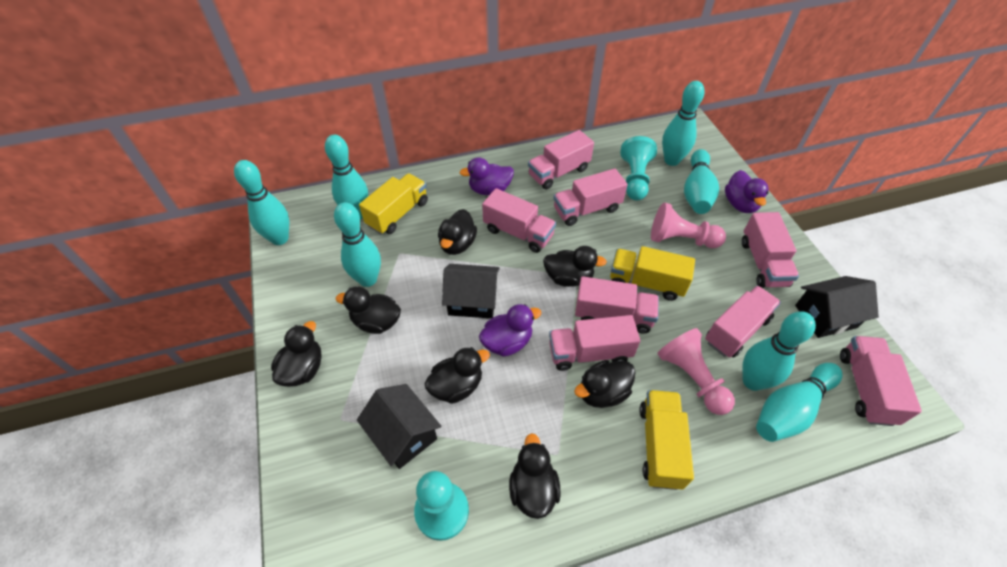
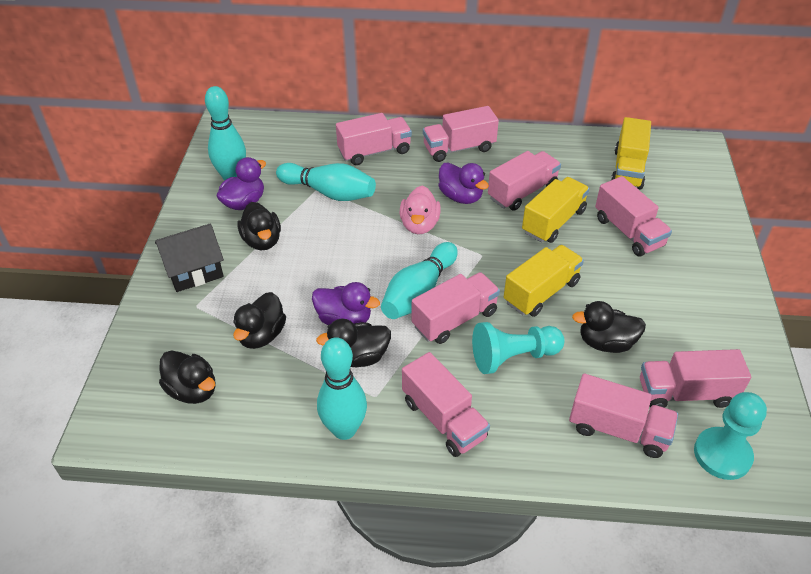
black duck: 7 -> 5
black house: 3 -> 1
pink duck: 0 -> 1
pink pawn: 2 -> 0
turquoise bowling pin: 7 -> 4

